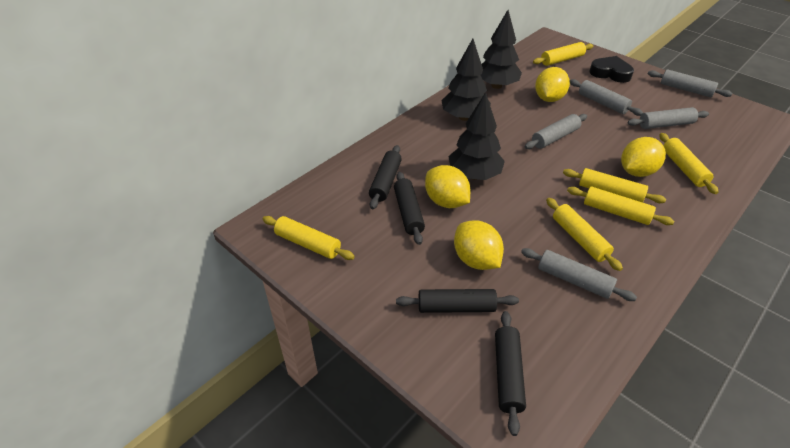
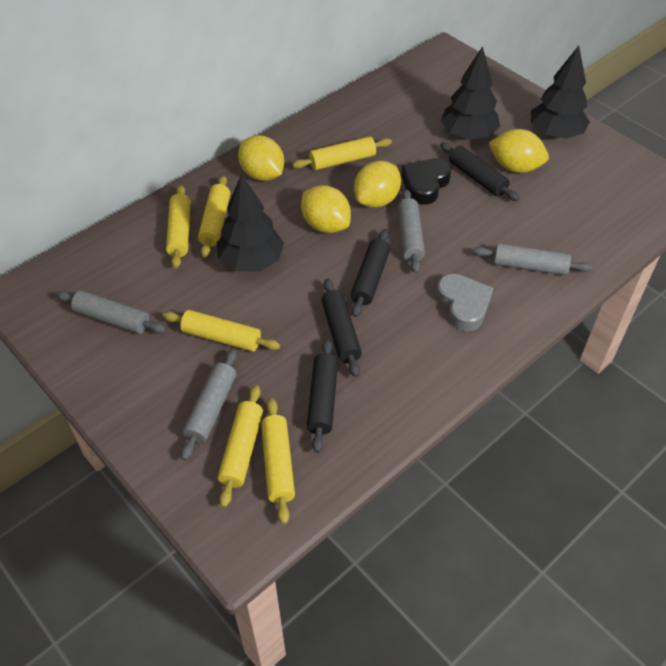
grey heart: 0 -> 1
grey rolling pin: 5 -> 4

